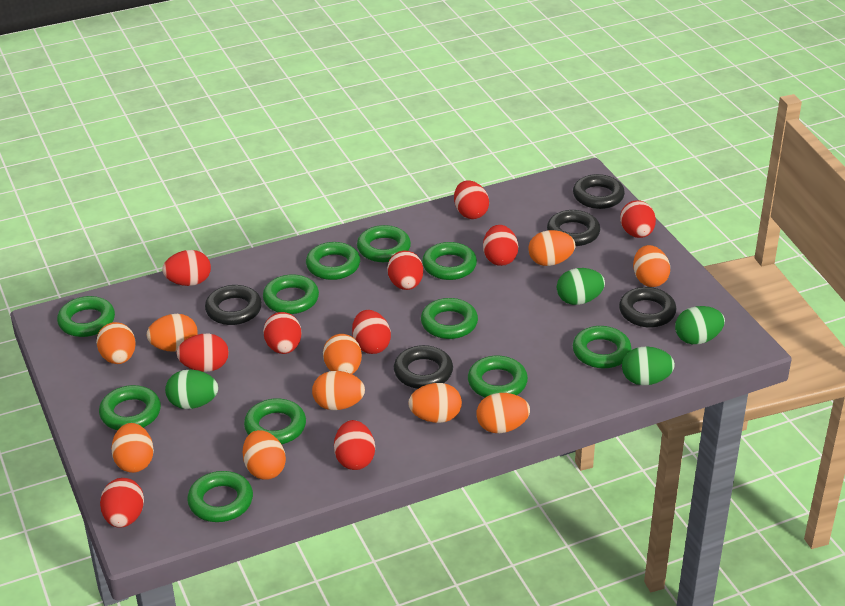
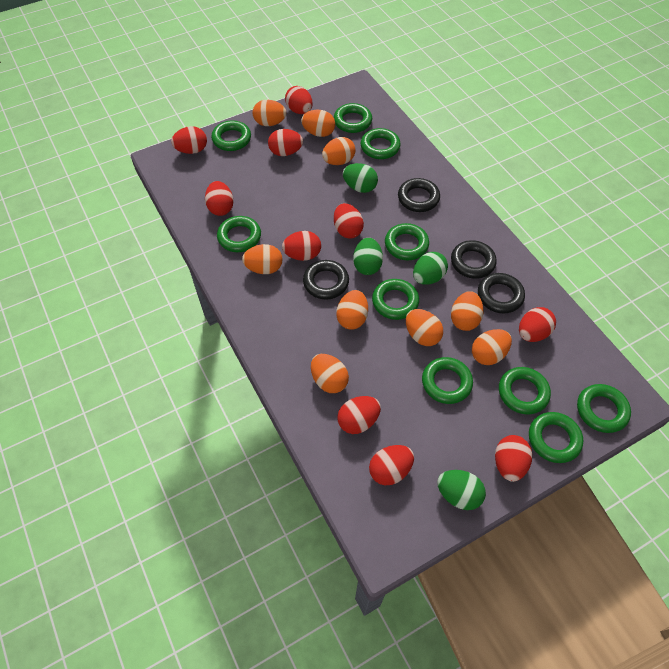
black ring: 5 -> 4
green ring: 11 -> 10
orange egg: 10 -> 9

